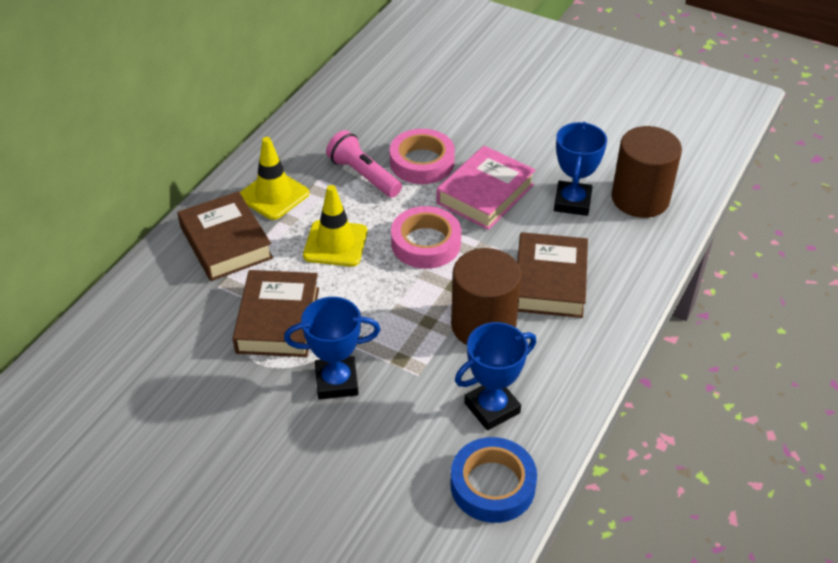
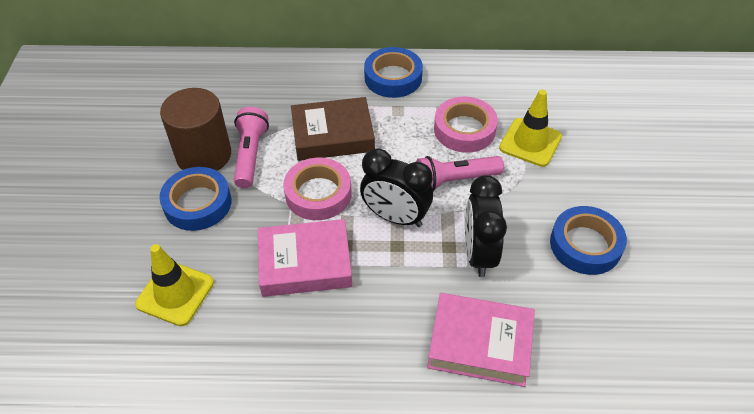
black clock: 0 -> 2
blue tape: 1 -> 3
blue trophy: 3 -> 0
brown book: 3 -> 1
brown cylinder: 2 -> 1
pink book: 1 -> 2
pink flashlight: 1 -> 2

